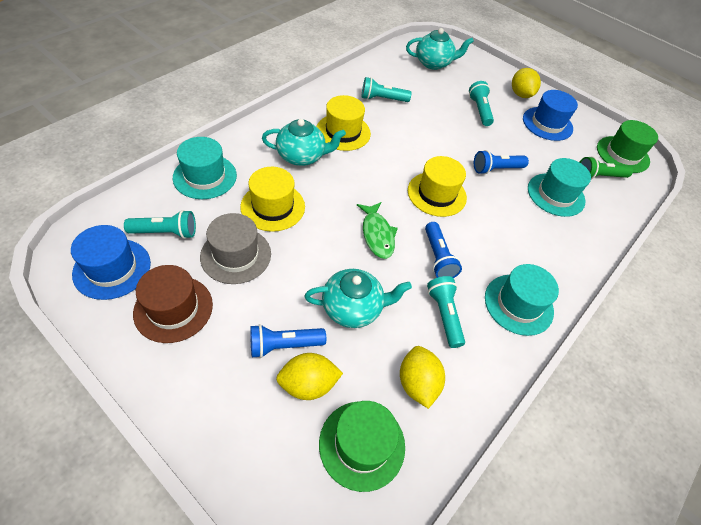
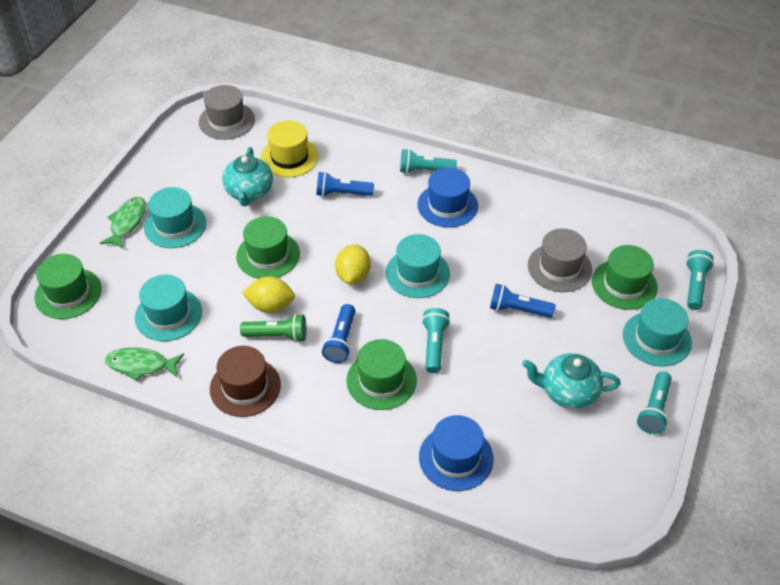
green fish: 1 -> 2
green hat: 2 -> 4
grey hat: 1 -> 2
turquoise hat: 3 -> 4
turquoise teapot: 3 -> 2
yellow hat: 3 -> 1
yellow lemon: 3 -> 2

